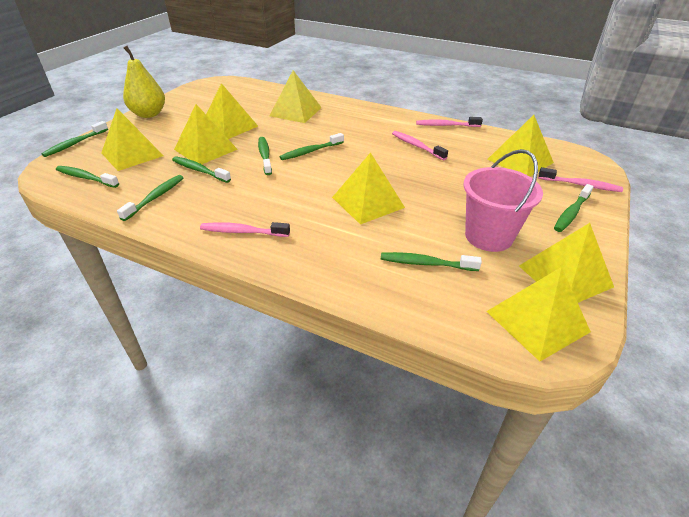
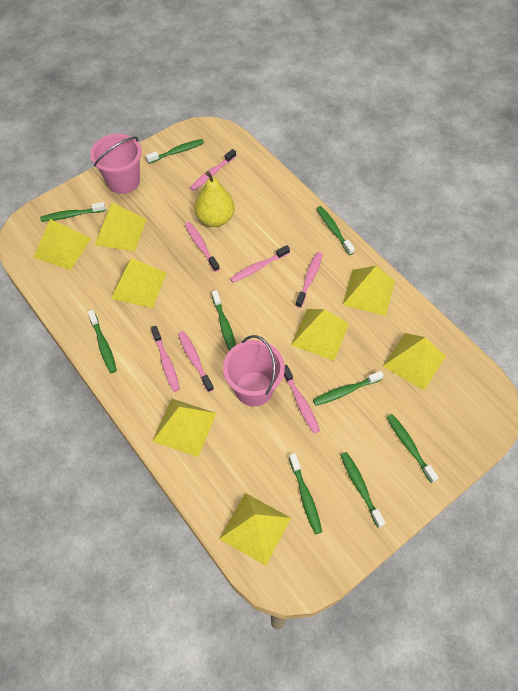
green toothbrush: 8 -> 9
pink bucket: 1 -> 2
pink toothbrush: 4 -> 7

